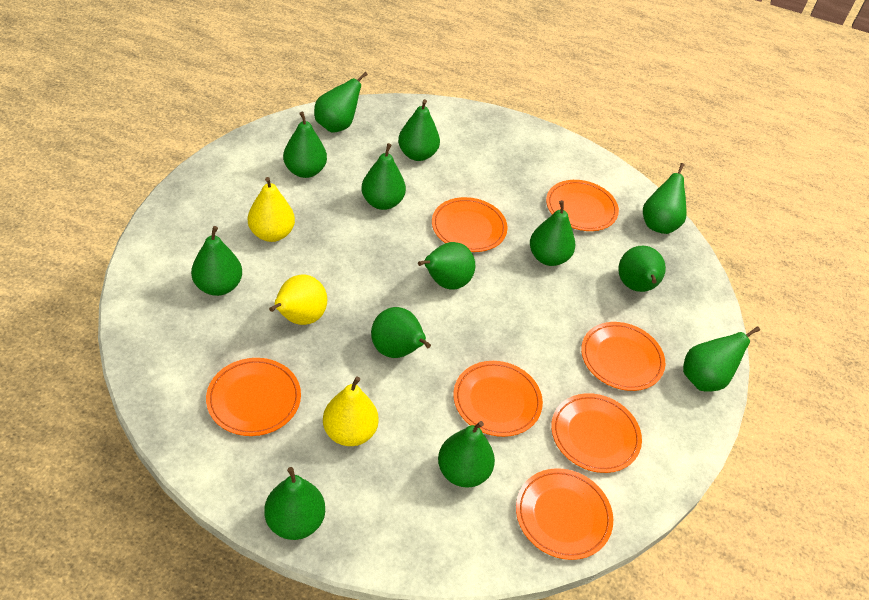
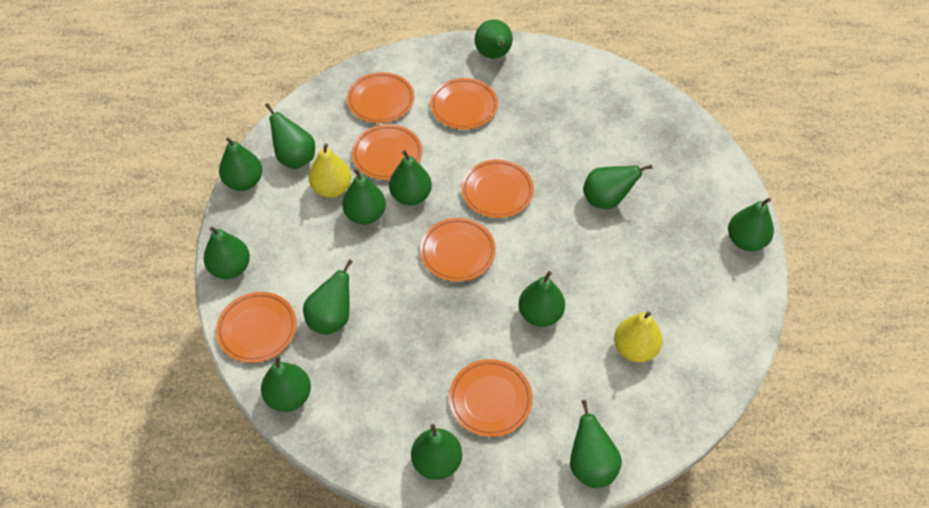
yellow pear: 3 -> 2

